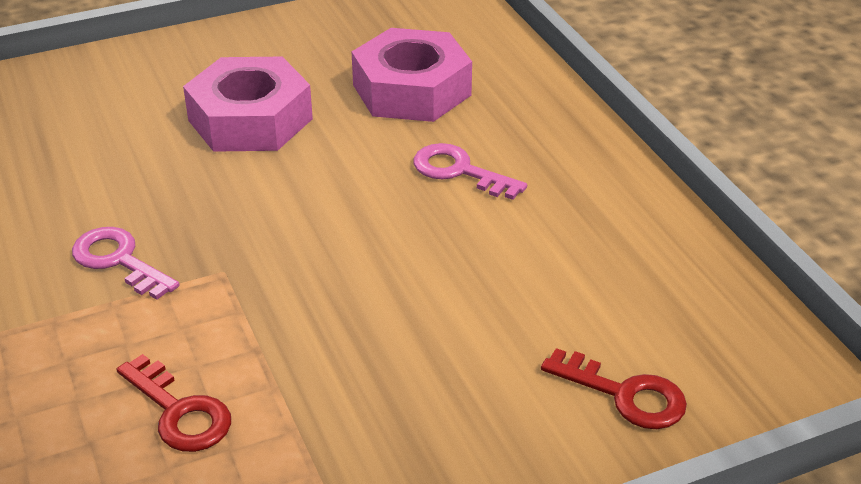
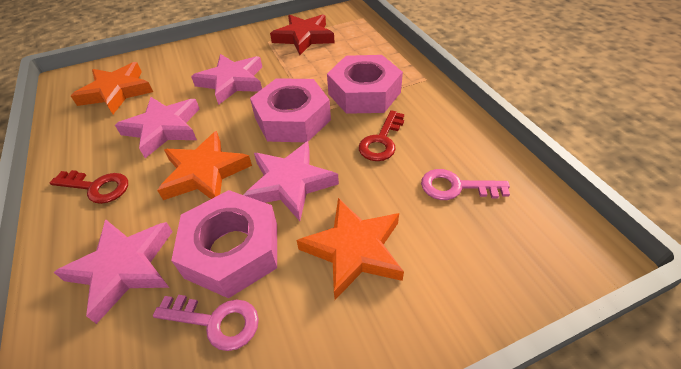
orange star: 0 -> 3
pink nut: 2 -> 3
pink star: 0 -> 4
red star: 0 -> 1

